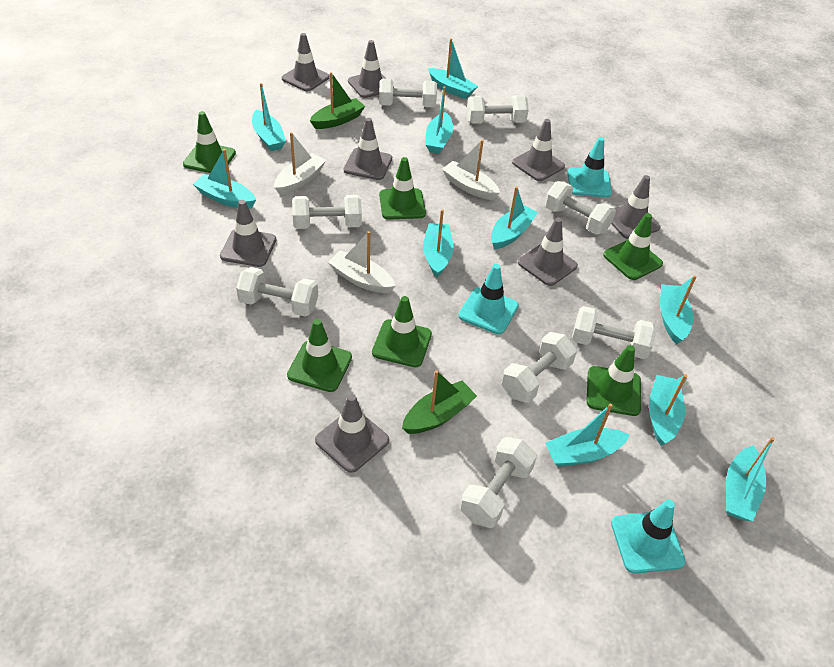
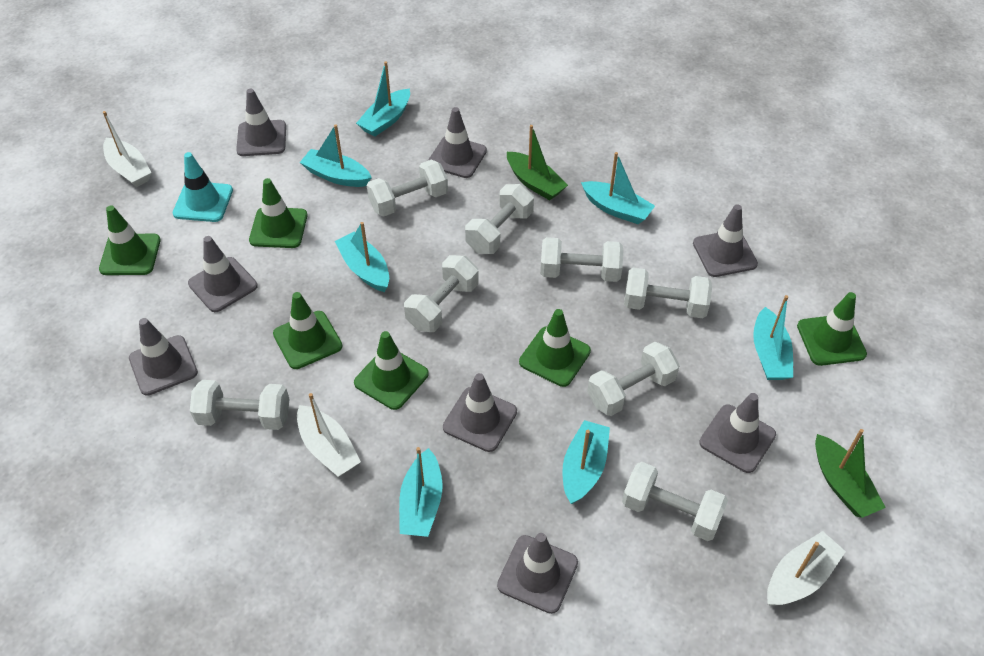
turquoise boat: 10 -> 7
turquoise traffic cone: 3 -> 1

